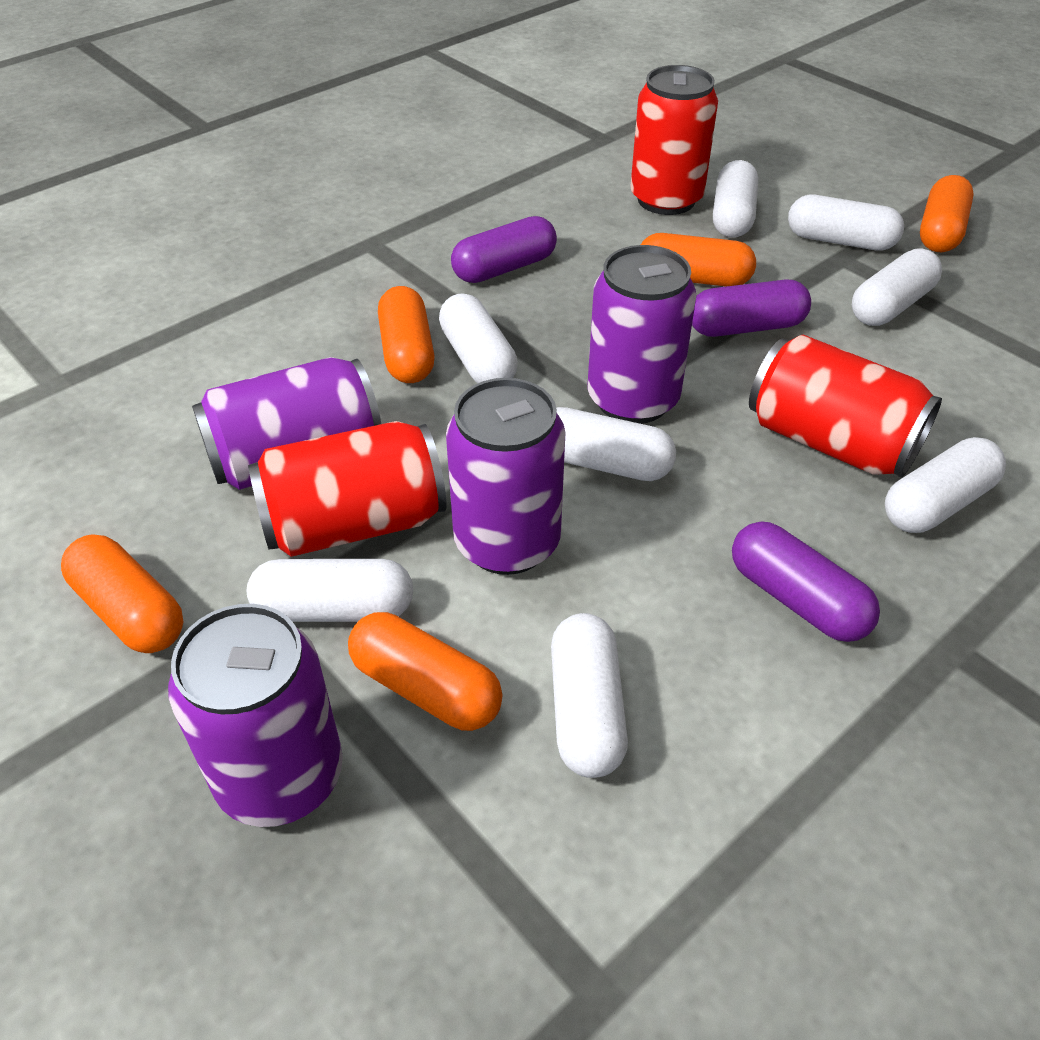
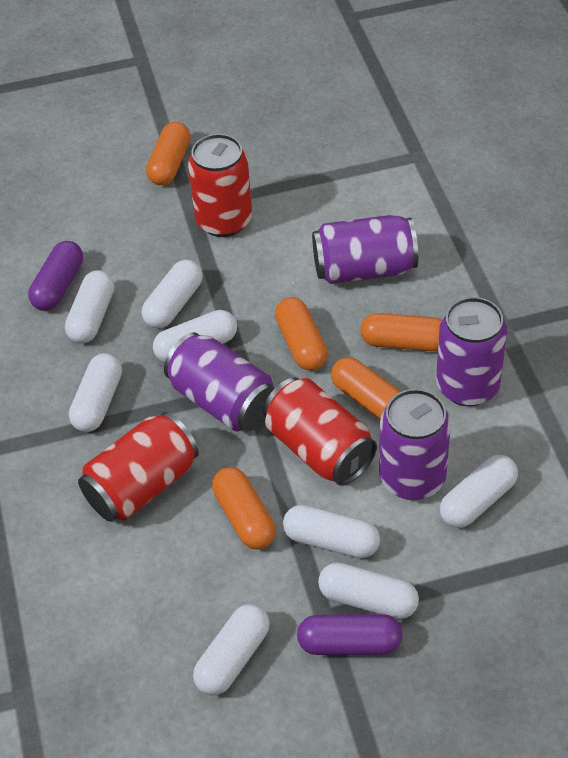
purple capsule: 3 -> 2

